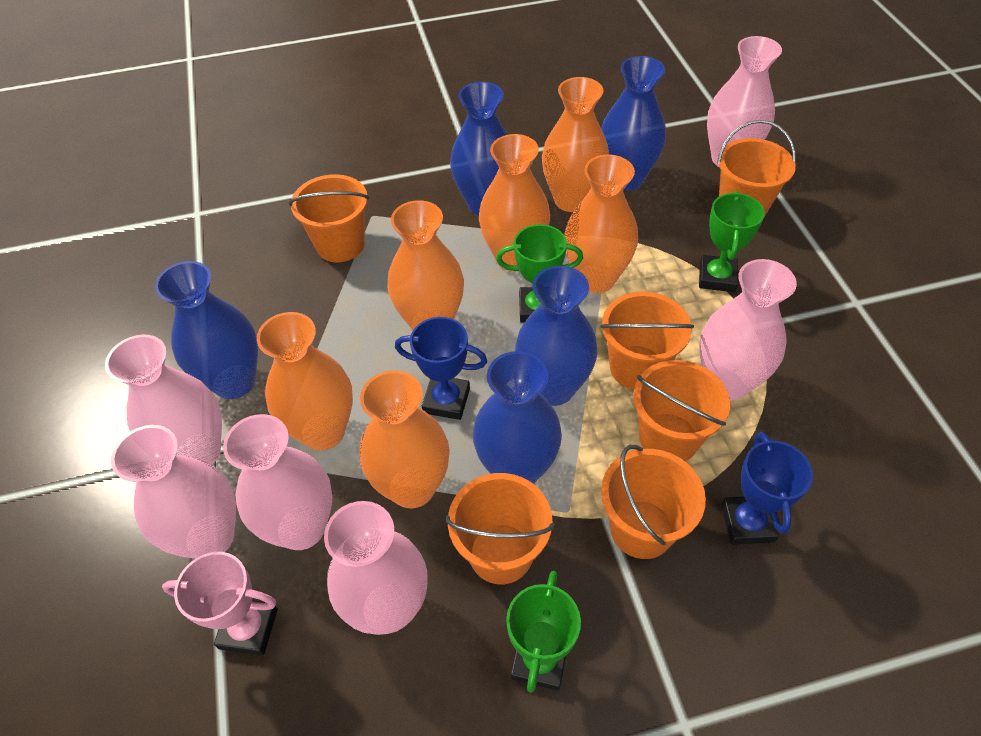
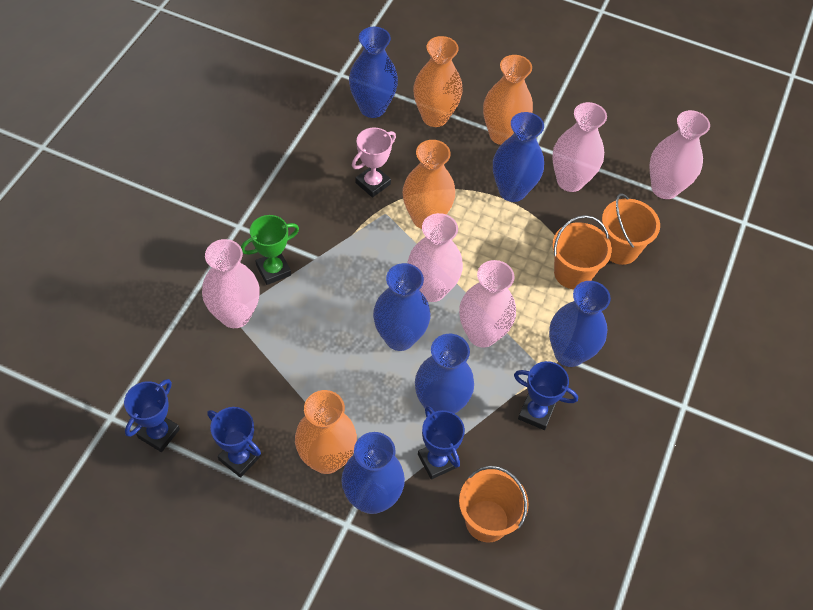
blue trophy: 2 -> 4
blue vase: 5 -> 6
green trophy: 3 -> 1
orange bucket: 6 -> 3
orange vase: 6 -> 4
pink vase: 6 -> 5

